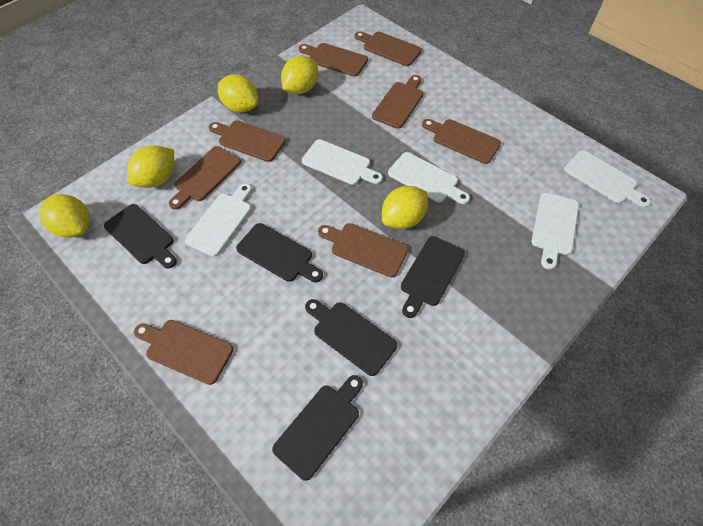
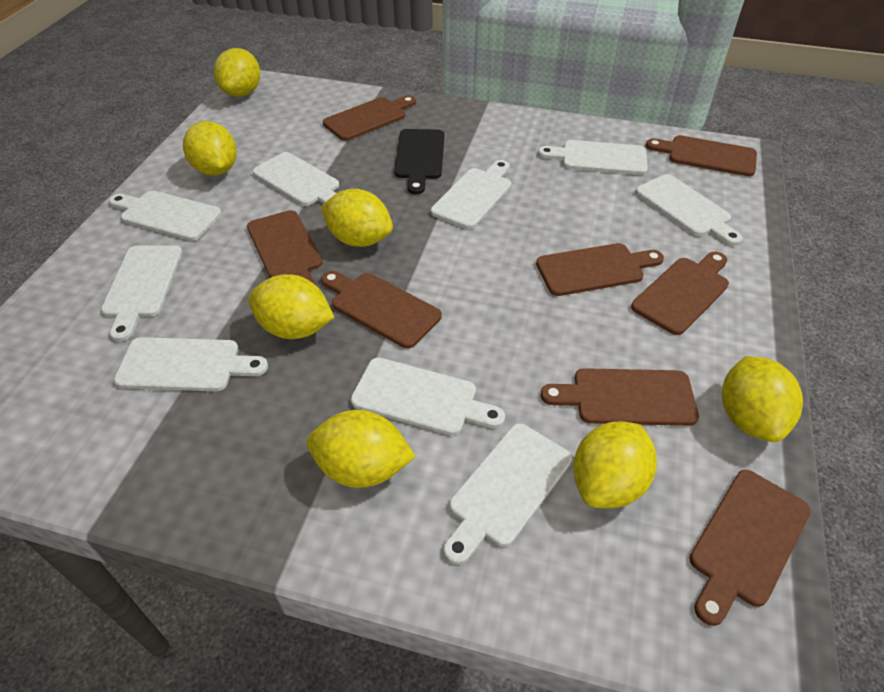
black cutting board: 5 -> 1
white cutting board: 5 -> 9
yellow lemon: 5 -> 7

